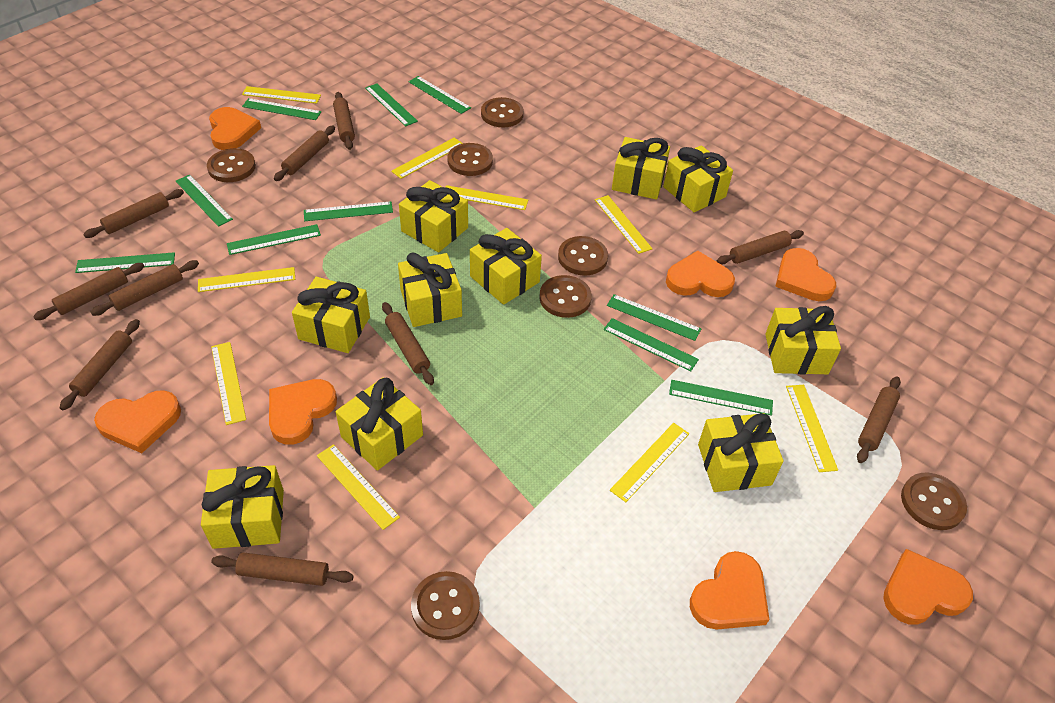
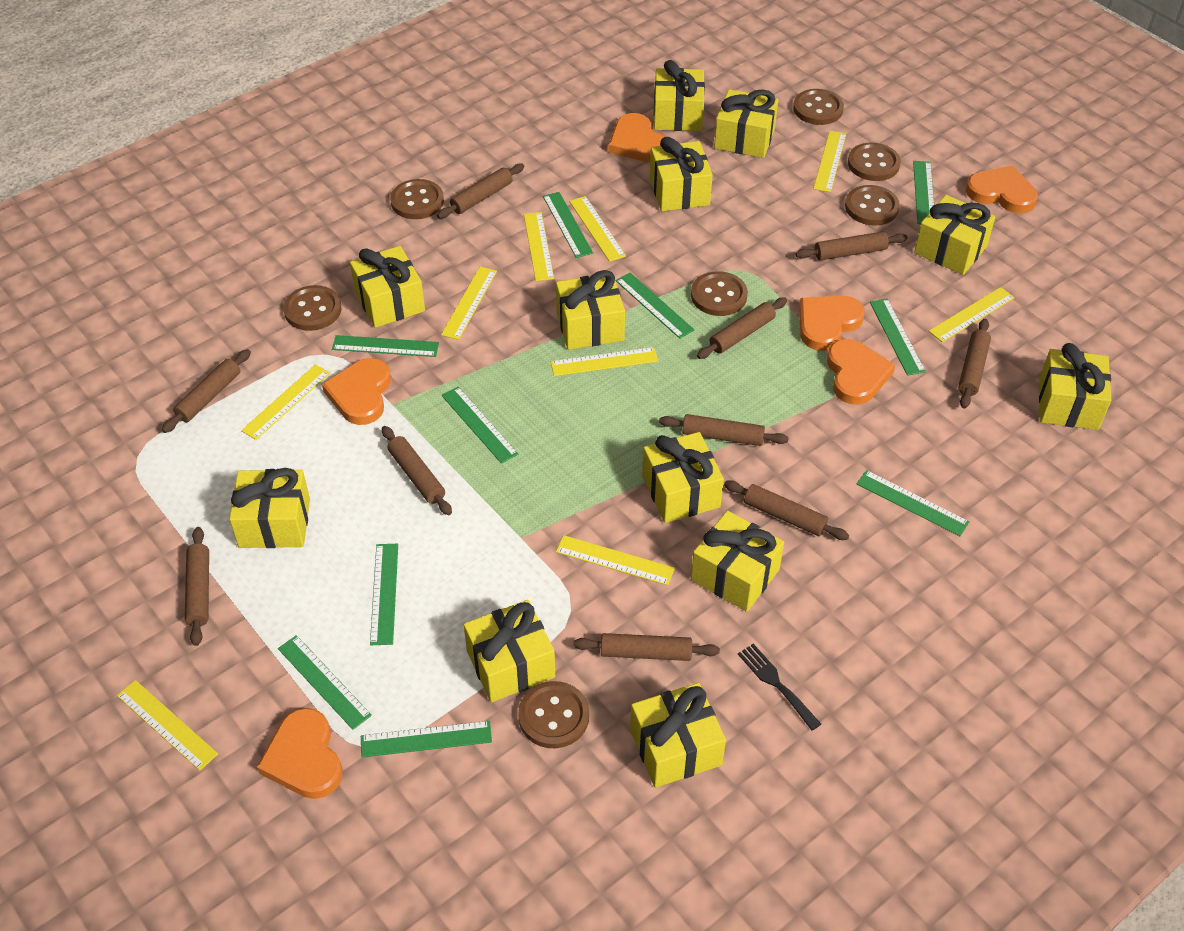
black fork: 0 -> 1
orange heart: 7 -> 6
yellow gift: 10 -> 12

